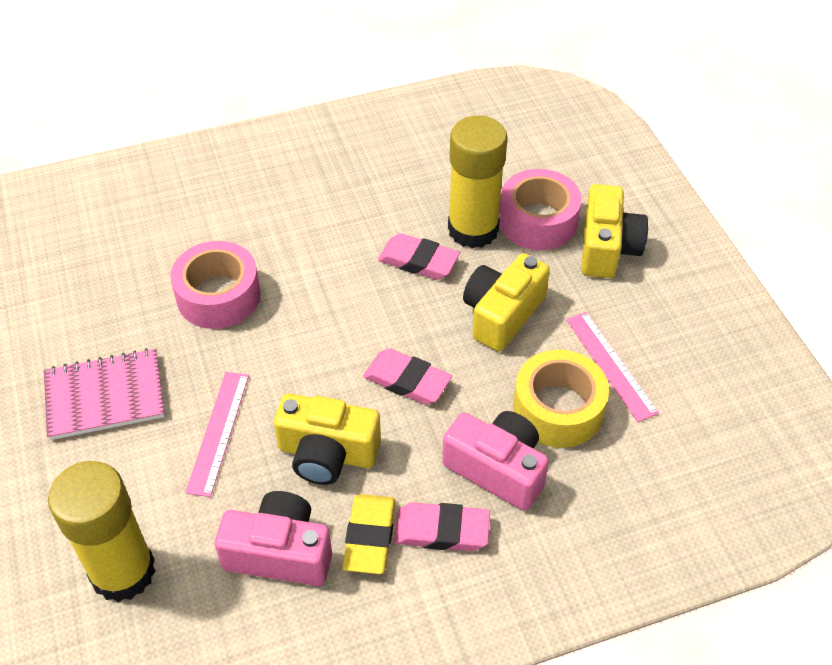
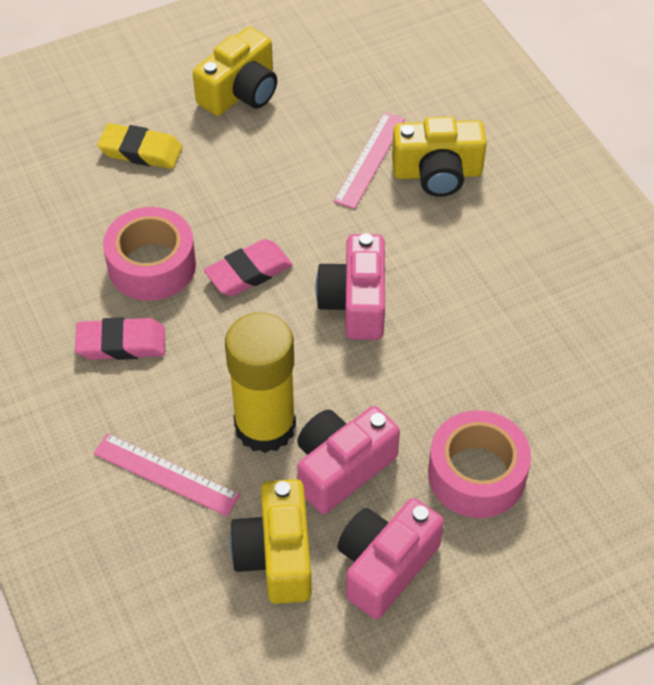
pink camera: 2 -> 3
pink eraser: 3 -> 2
pink notebook: 1 -> 0
yellow glue stick: 2 -> 1
yellow tape: 1 -> 0

